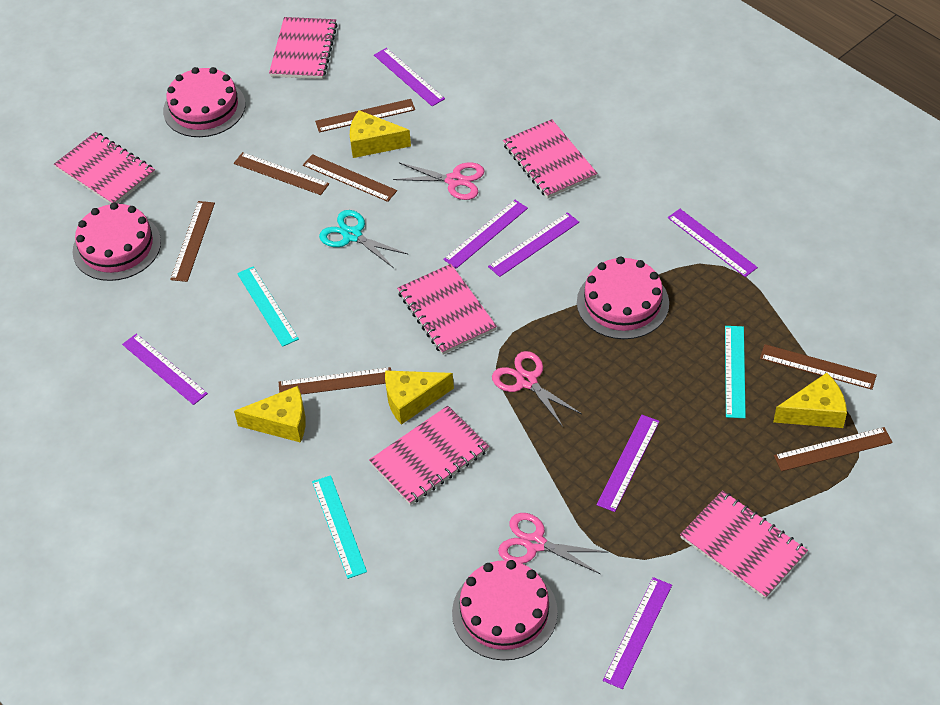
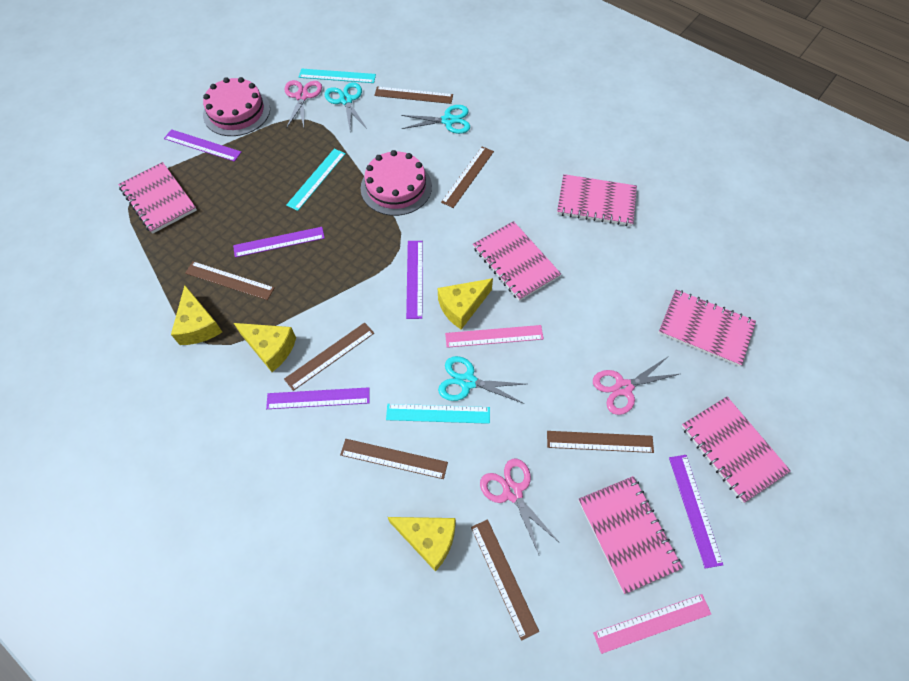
pink cake: 4 -> 2
pink ruler: 0 -> 2
purple ruler: 7 -> 5
turquoise scissors: 1 -> 3

